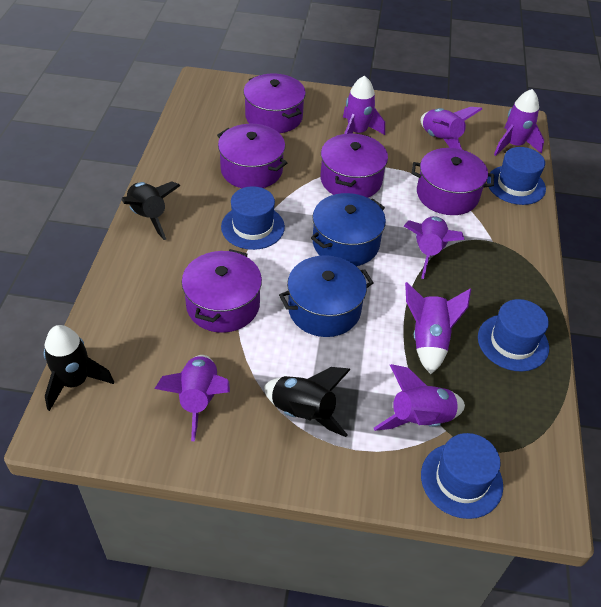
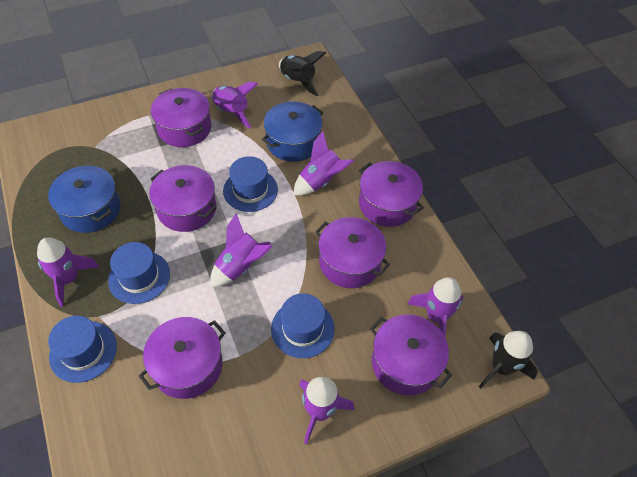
black rocket: 3 -> 2
purple pot: 5 -> 6
purple rocket: 7 -> 6

